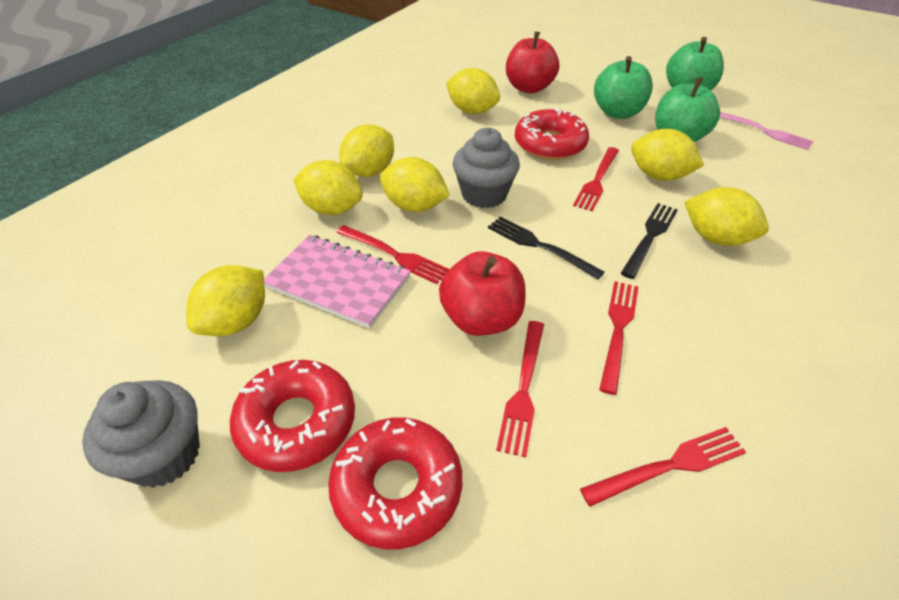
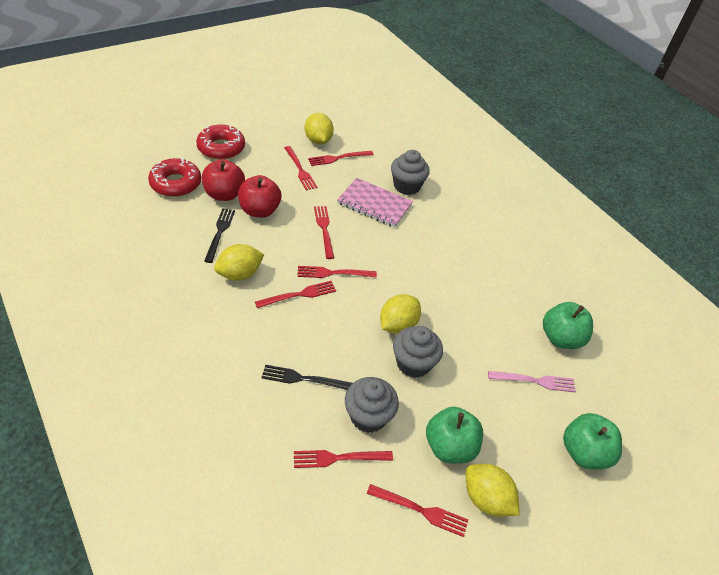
grey cupcake: 2 -> 3
red donut: 3 -> 2
red fork: 5 -> 7
yellow lemon: 7 -> 4

